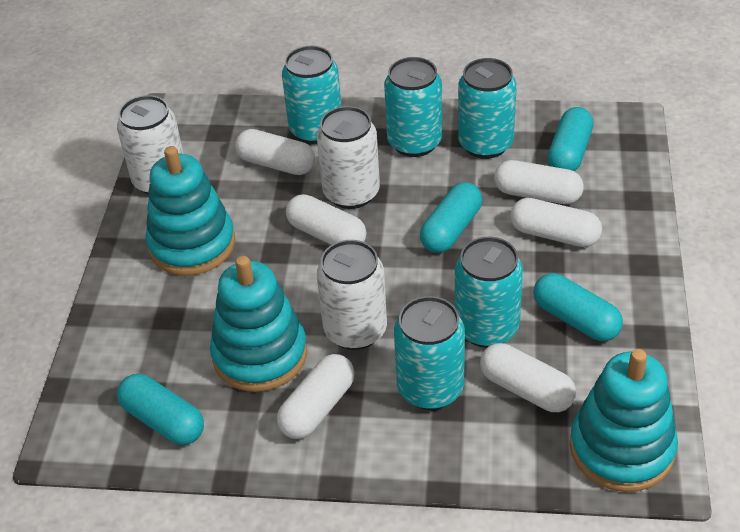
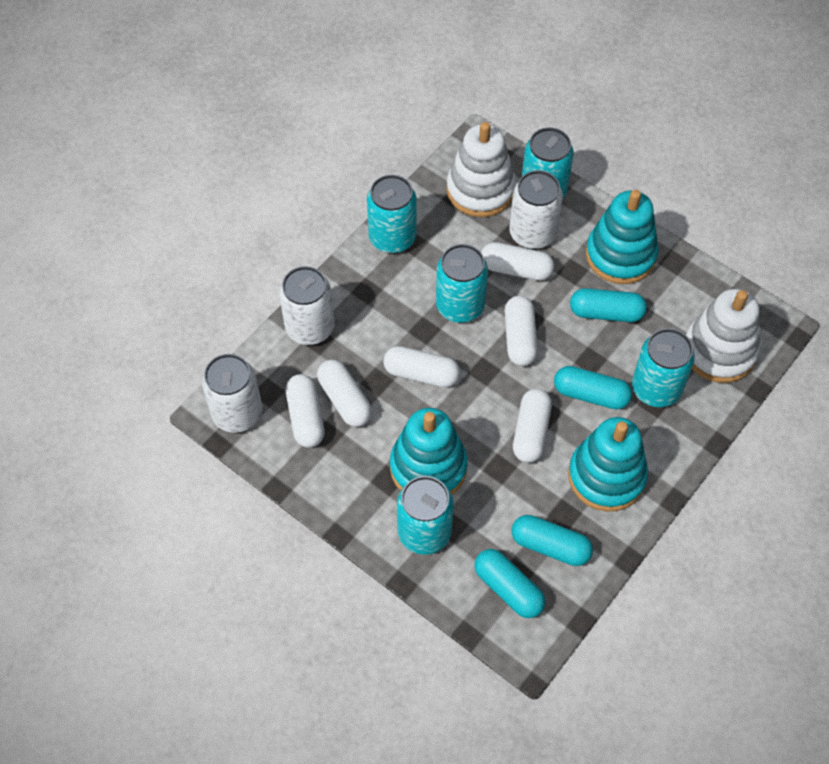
white stacking toy: 0 -> 2

